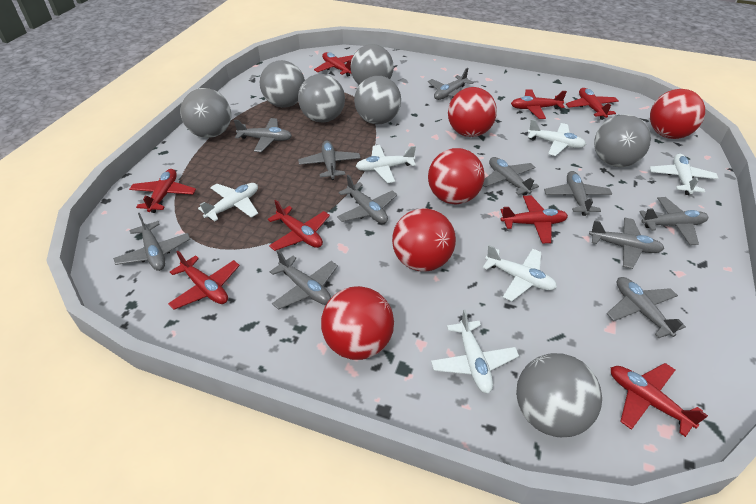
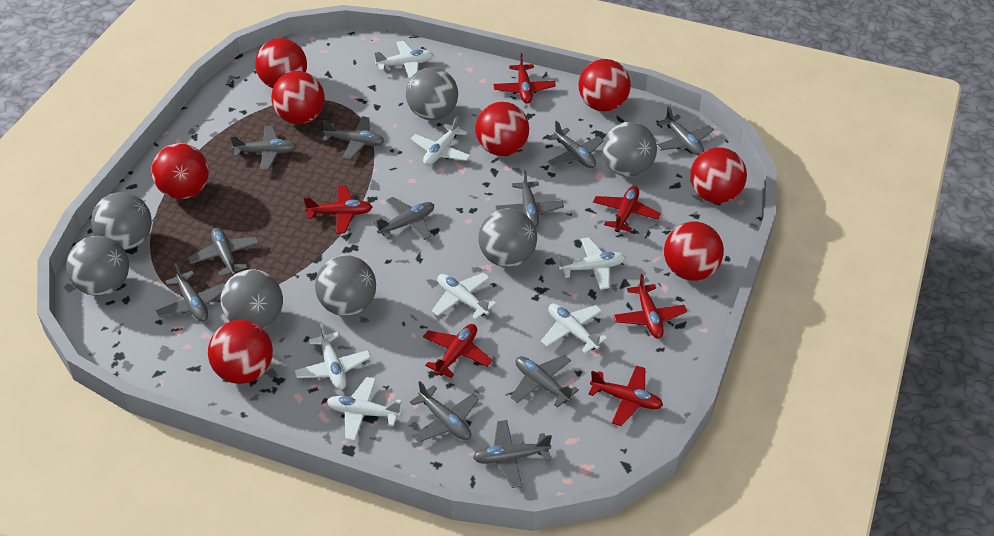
red ball: 5 -> 8
red plane: 8 -> 6
white plane: 6 -> 7

